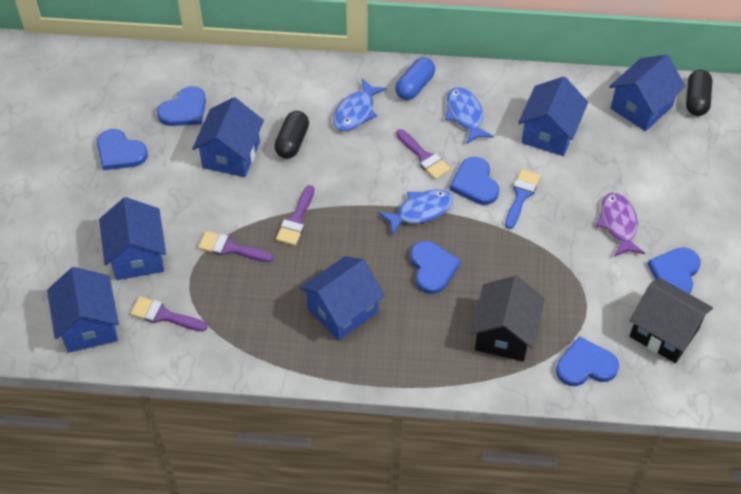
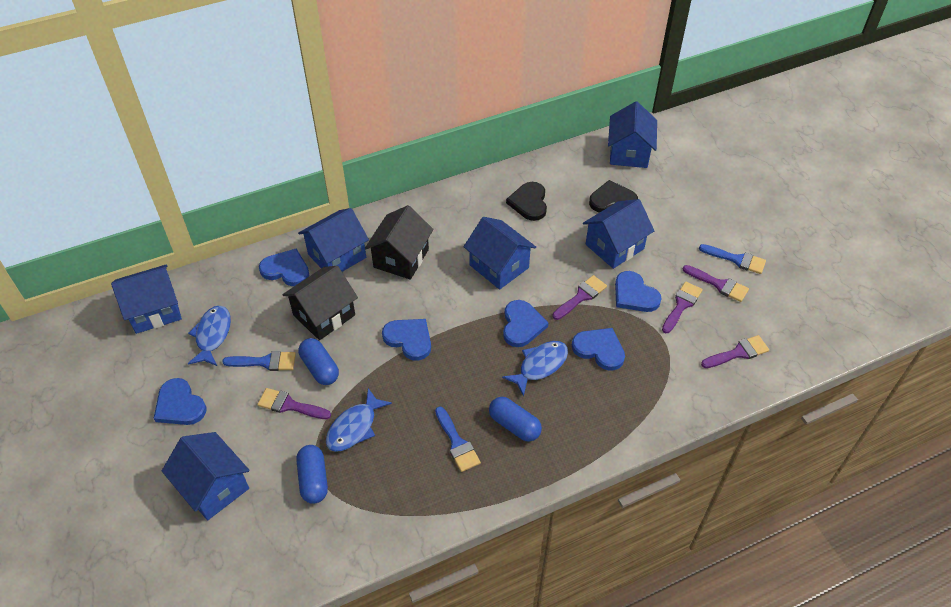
black capsule: 2 -> 0
black heart: 0 -> 2
blue brush: 1 -> 3
blue capsule: 1 -> 3
purple brush: 4 -> 5
purple fish: 1 -> 0

